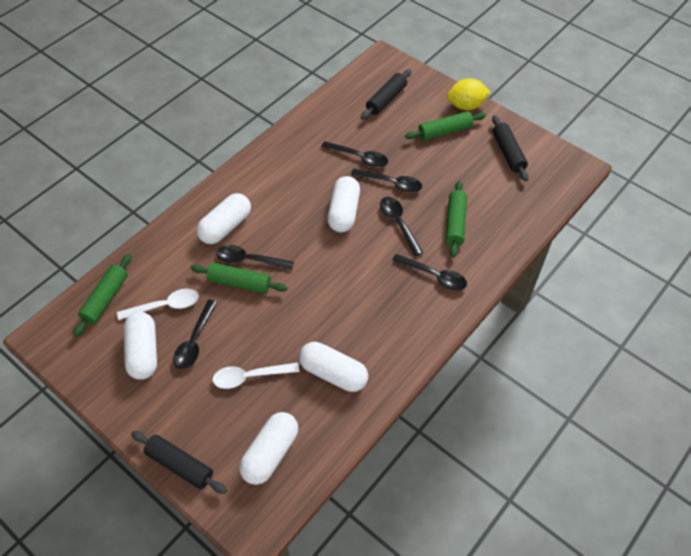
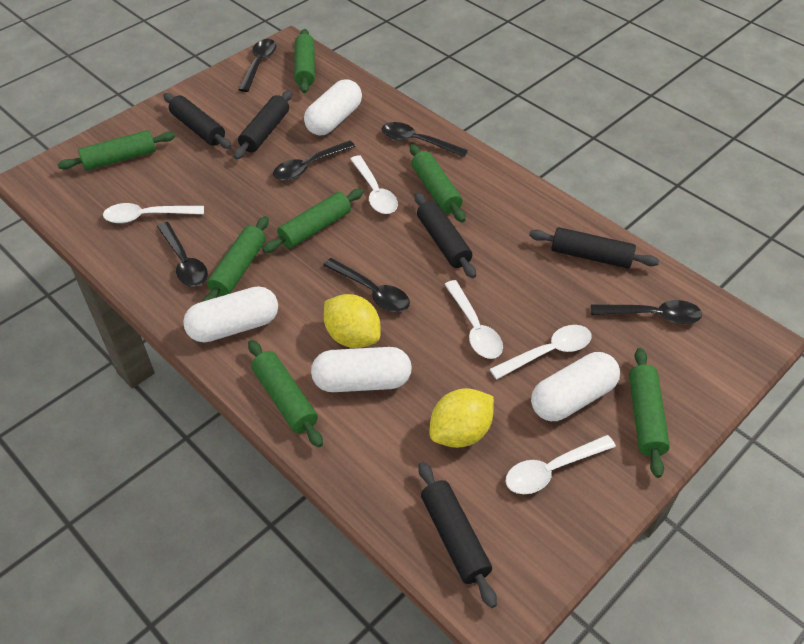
black rolling pin: 3 -> 5
green rolling pin: 4 -> 7
white capsule: 5 -> 4
white spoon: 2 -> 5
yellow lemon: 1 -> 2

